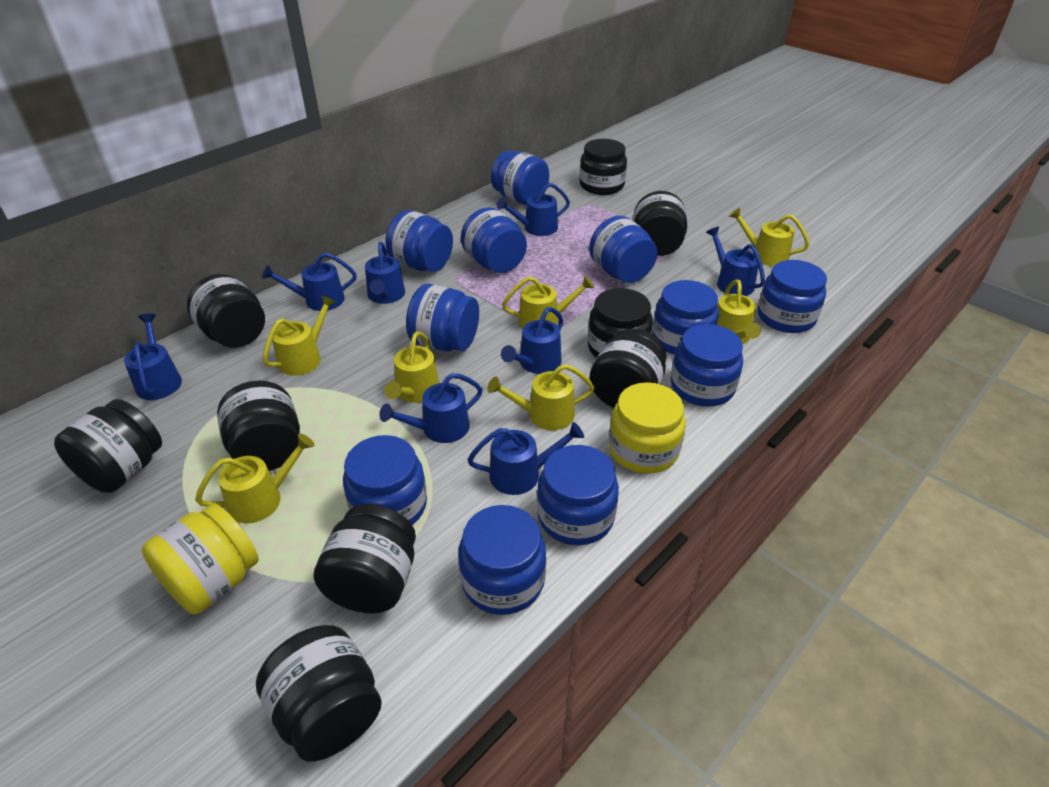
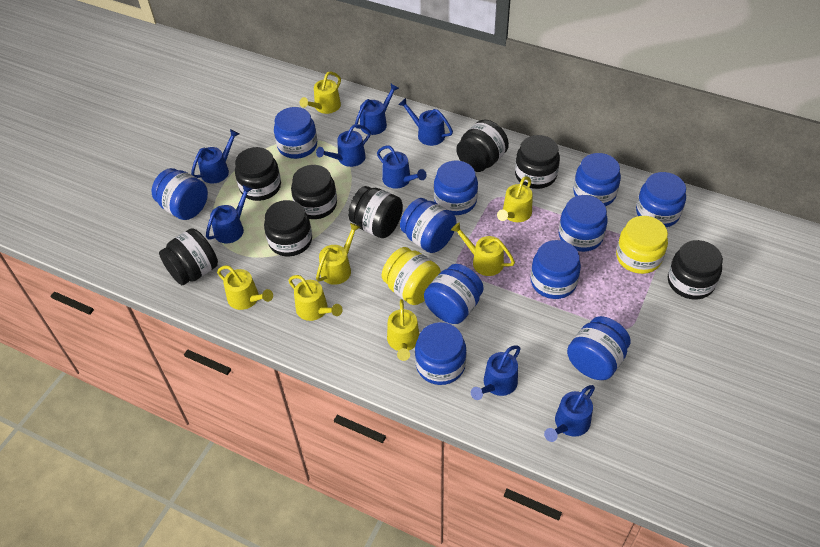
black jar: 9 -> 8

